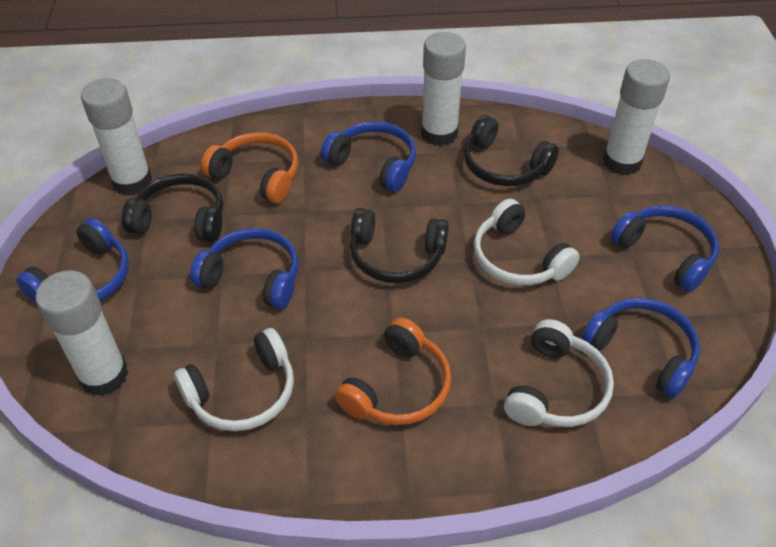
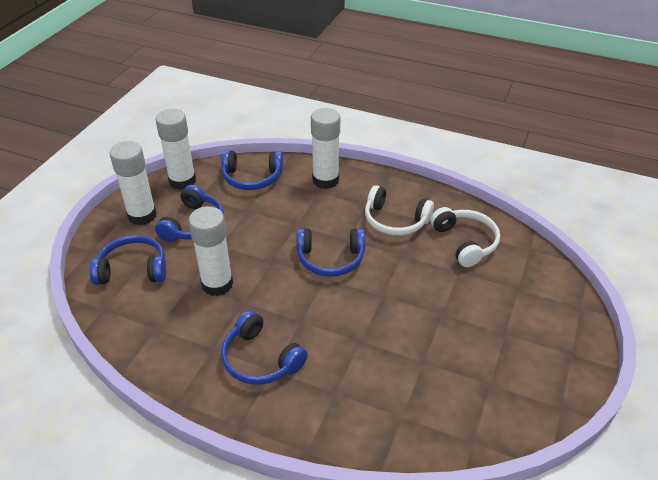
black headphones: 3 -> 0
orange headphones: 2 -> 0
white headphones: 3 -> 2

